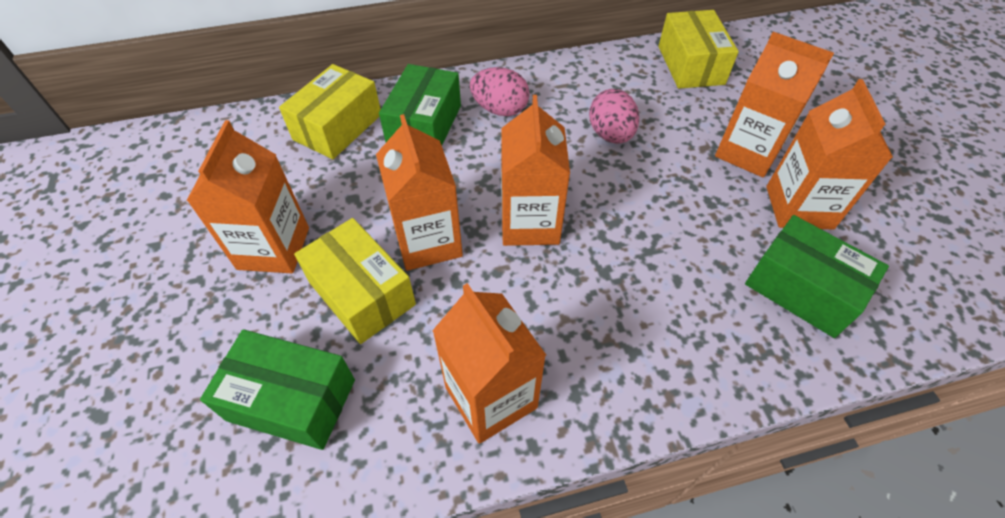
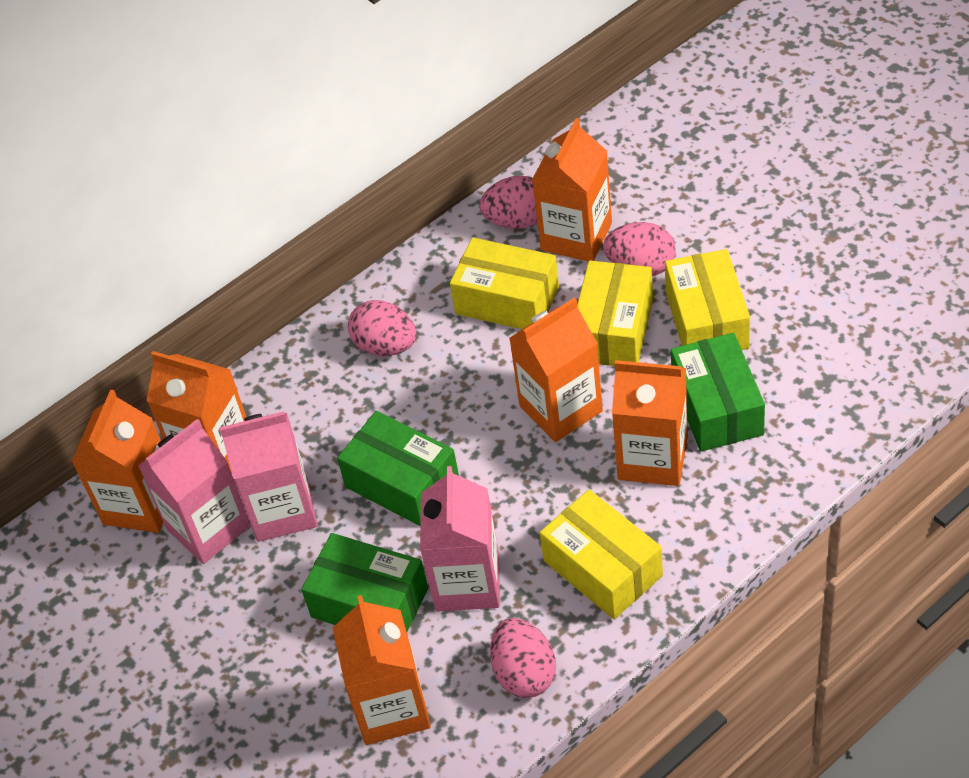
pink carton: 0 -> 3
pink egg: 2 -> 4
yellow box: 3 -> 4

